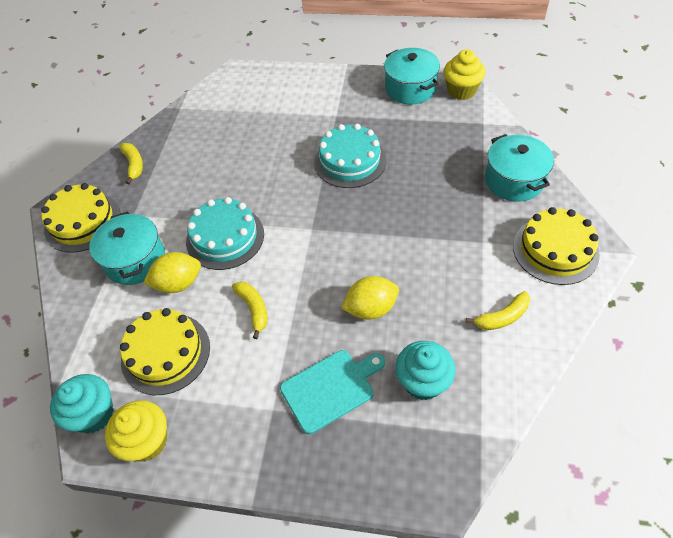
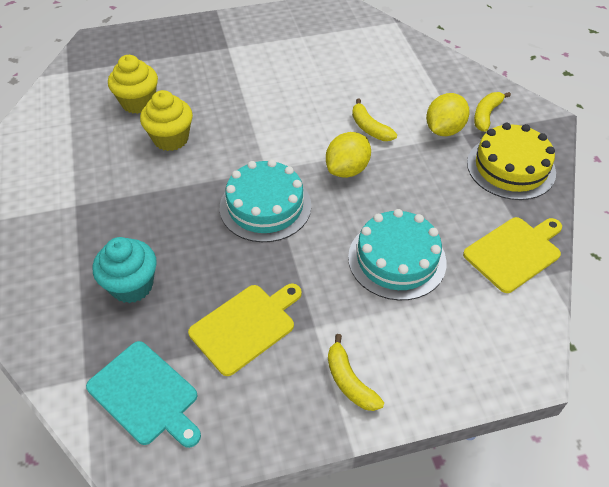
turquoise cupcake: 2 -> 1
turquoise pot: 3 -> 0
yellow cake: 3 -> 1
yellow cutting board: 0 -> 2

